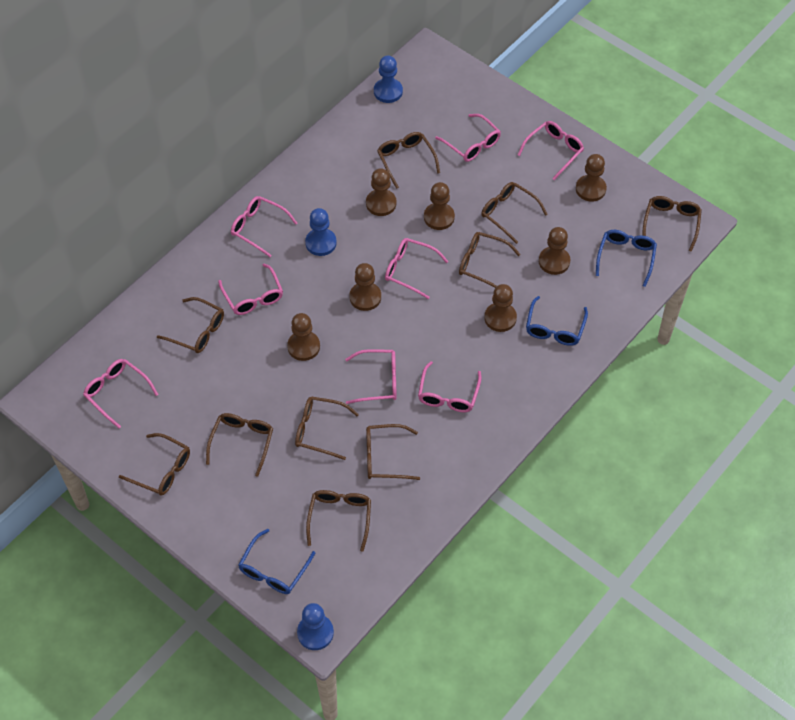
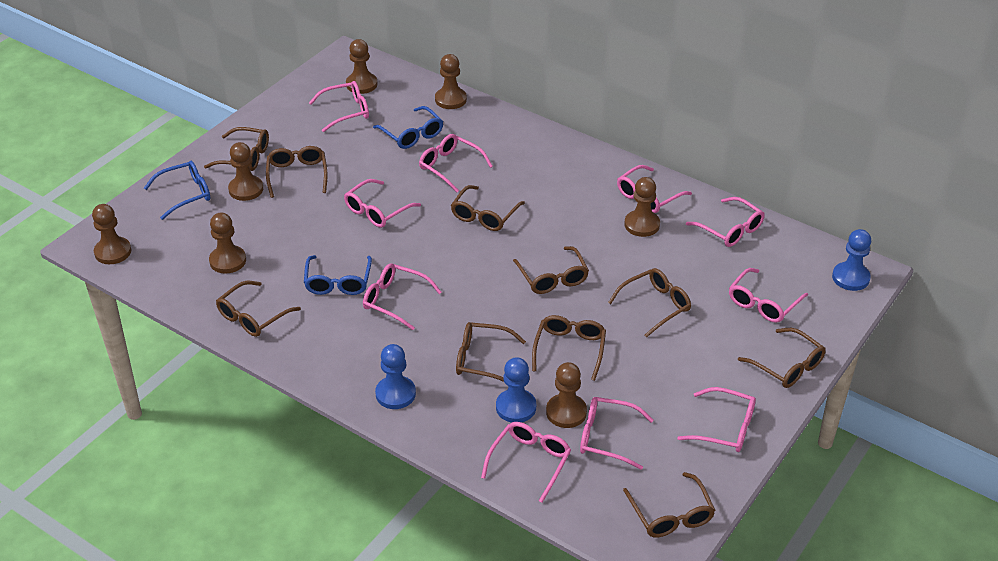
pink glasses: 8 -> 10

